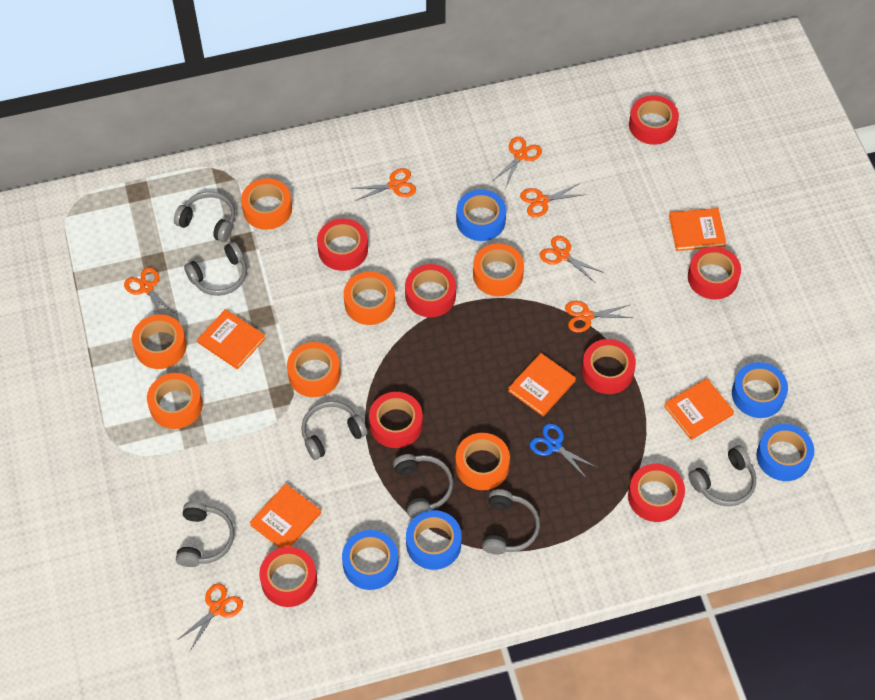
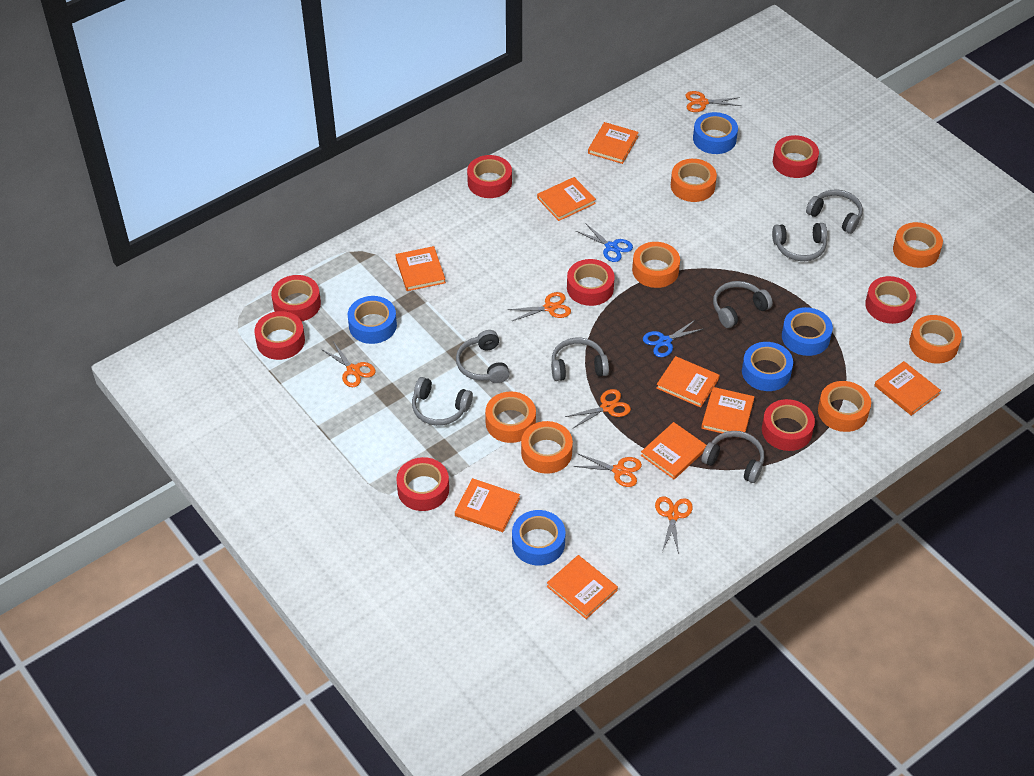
blue scissors: 1 -> 2
orange book: 5 -> 9
orange scissors: 7 -> 6

